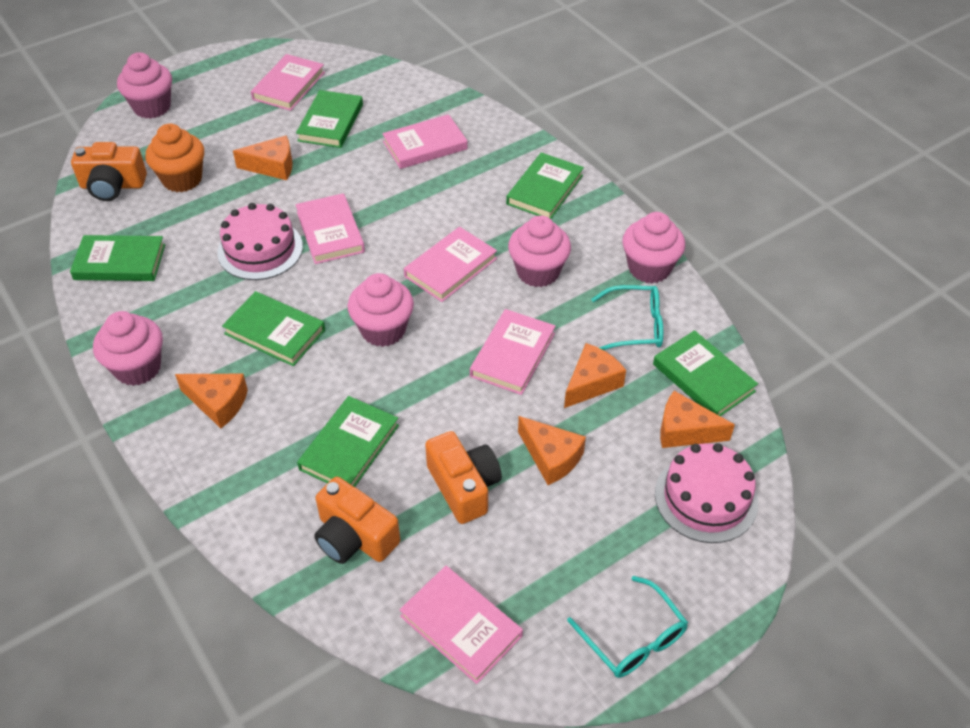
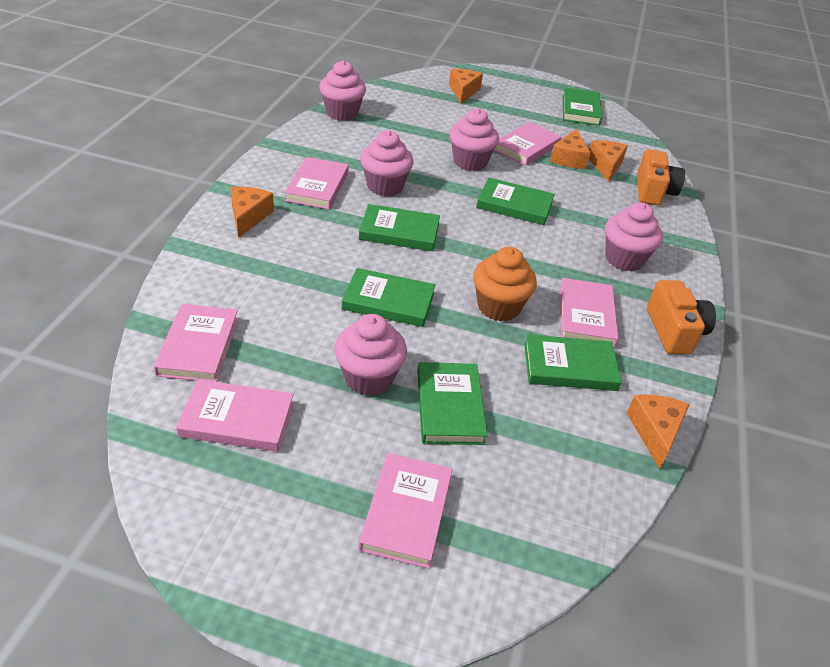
orange camera: 3 -> 2
pink cake: 2 -> 0
turquoise glasses: 2 -> 0

